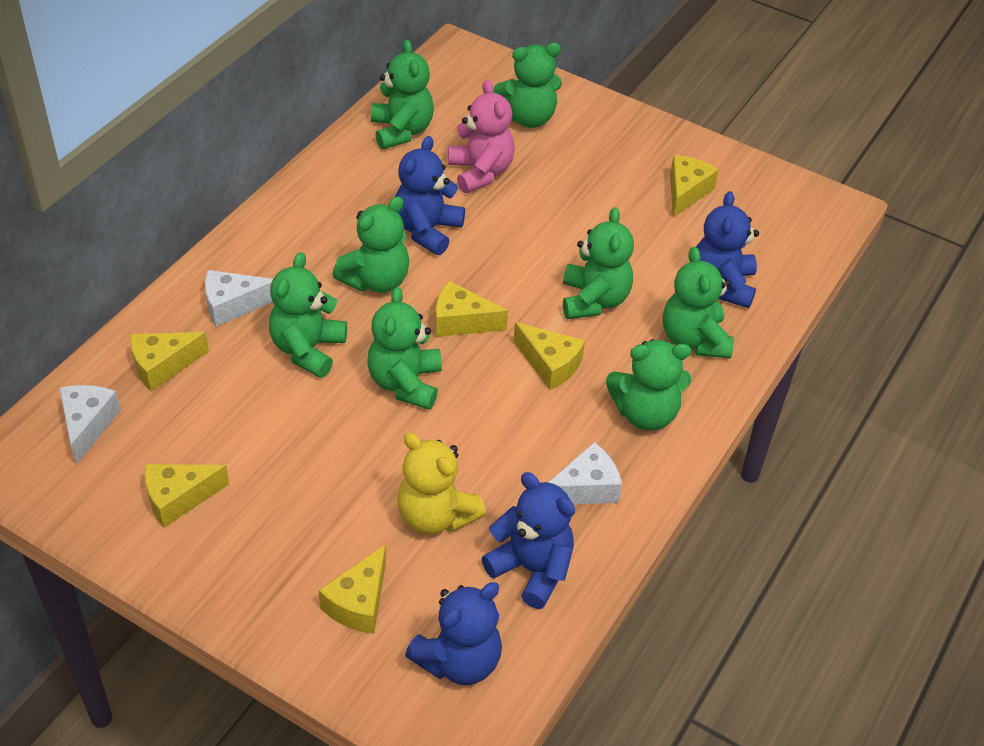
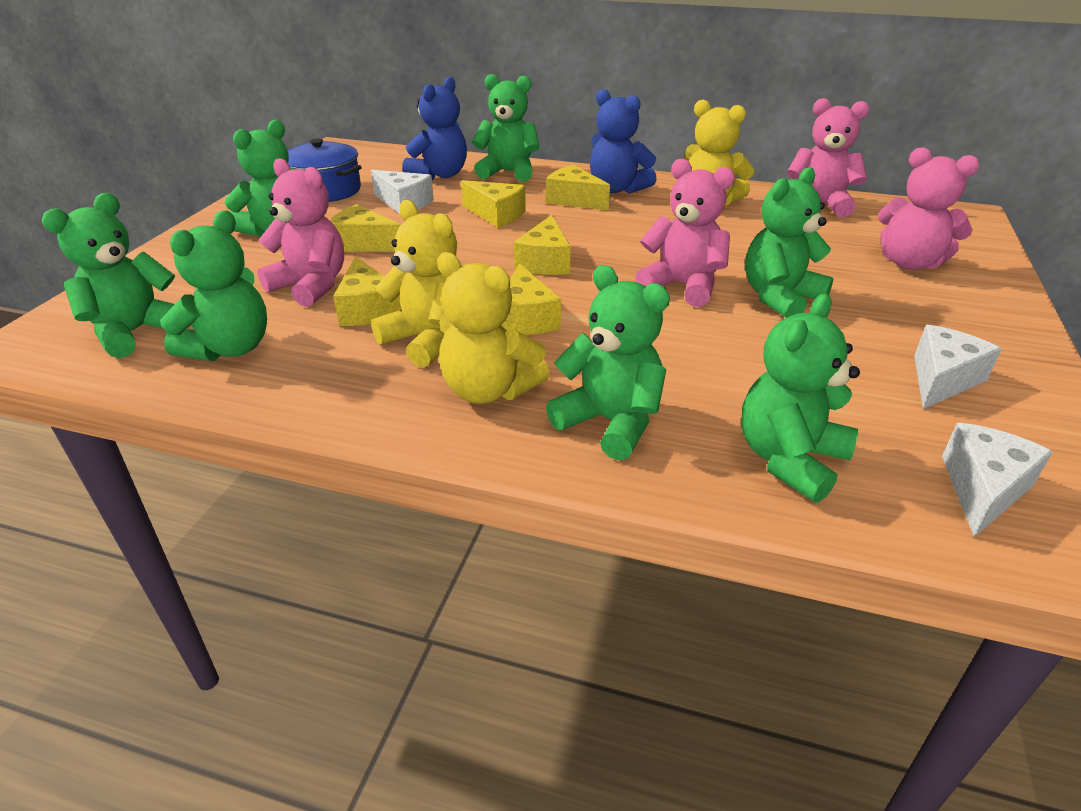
blue pot: 0 -> 1
blue teddy bear: 4 -> 2
green teddy bear: 8 -> 7
pink teddy bear: 1 -> 4
yellow teddy bear: 1 -> 3

